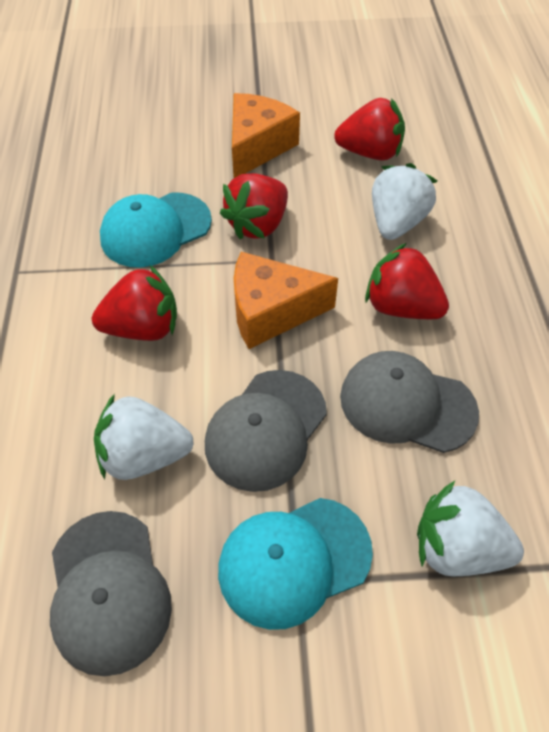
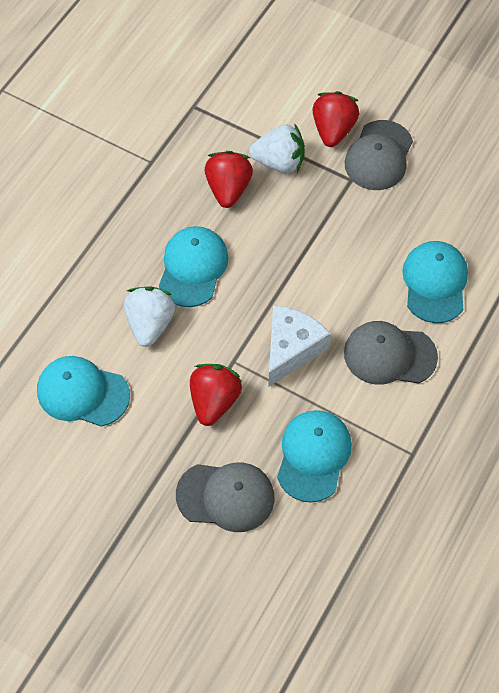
orange cheese: 2 -> 0
red strawberry: 4 -> 3
turquoise cap: 2 -> 4
white cheese: 0 -> 1
white strawberry: 3 -> 2

